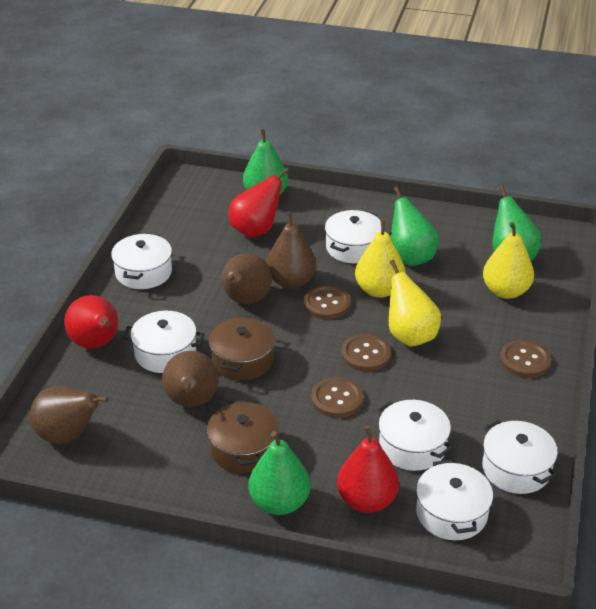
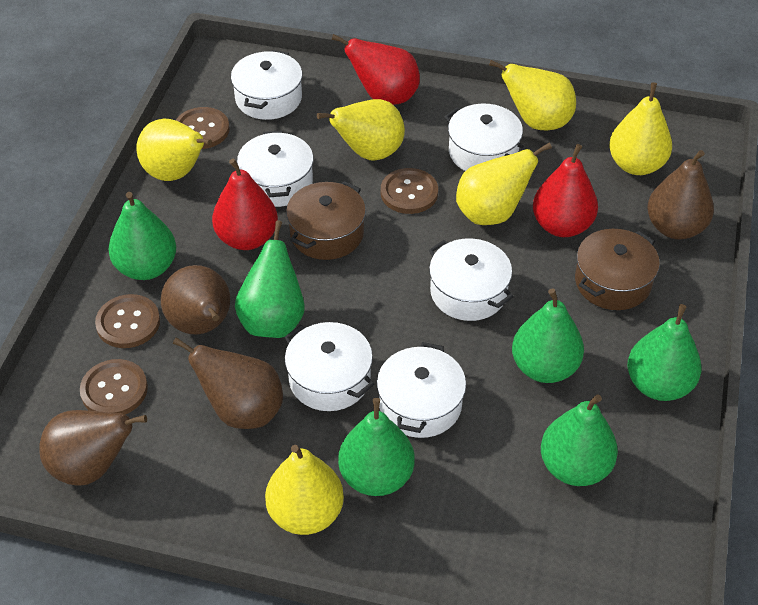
green pear: 4 -> 6
yellow pear: 3 -> 6

